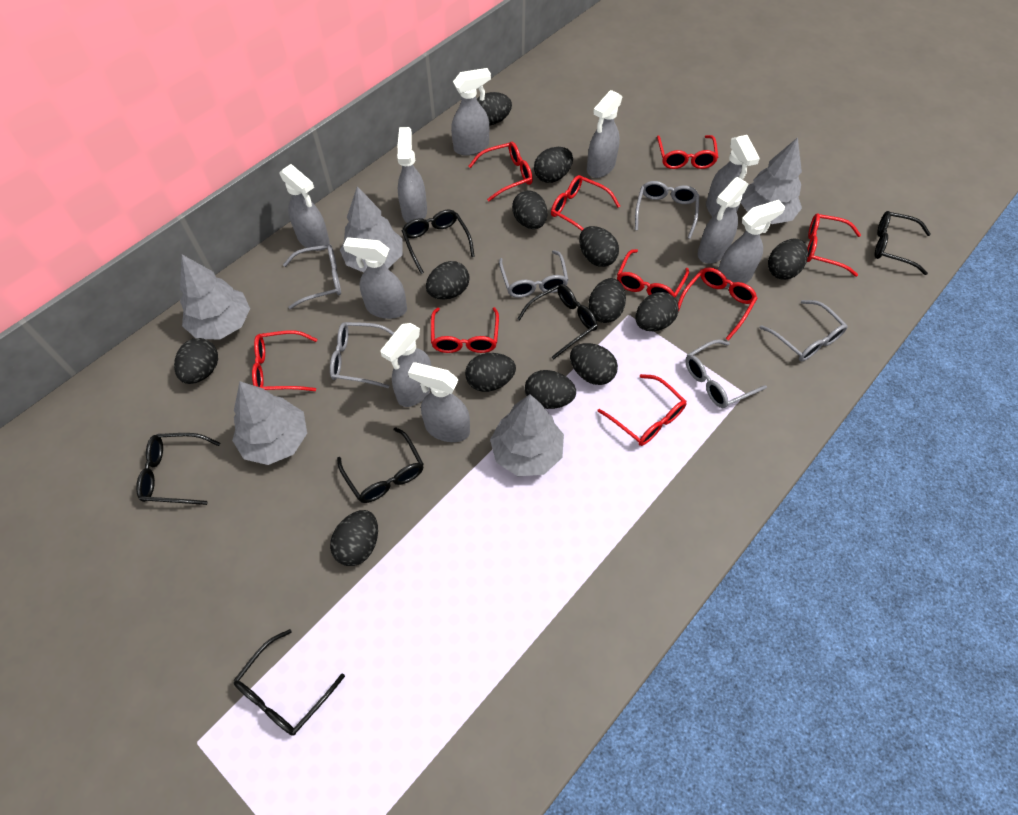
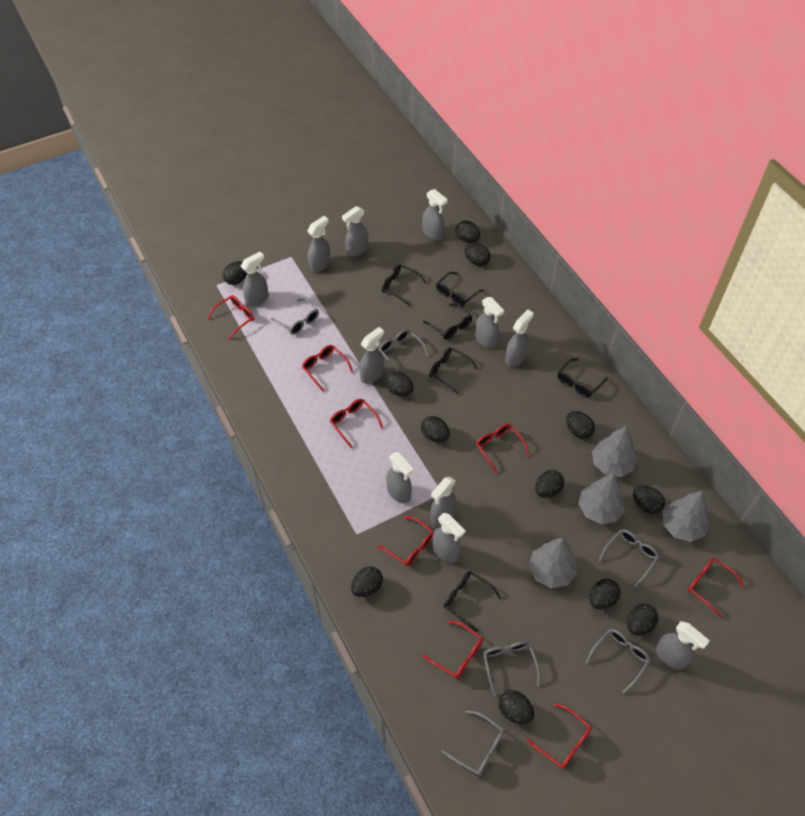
black egg: 13 -> 12
grey spray bottle: 10 -> 11
grey tree: 5 -> 4
red glasses: 9 -> 8

